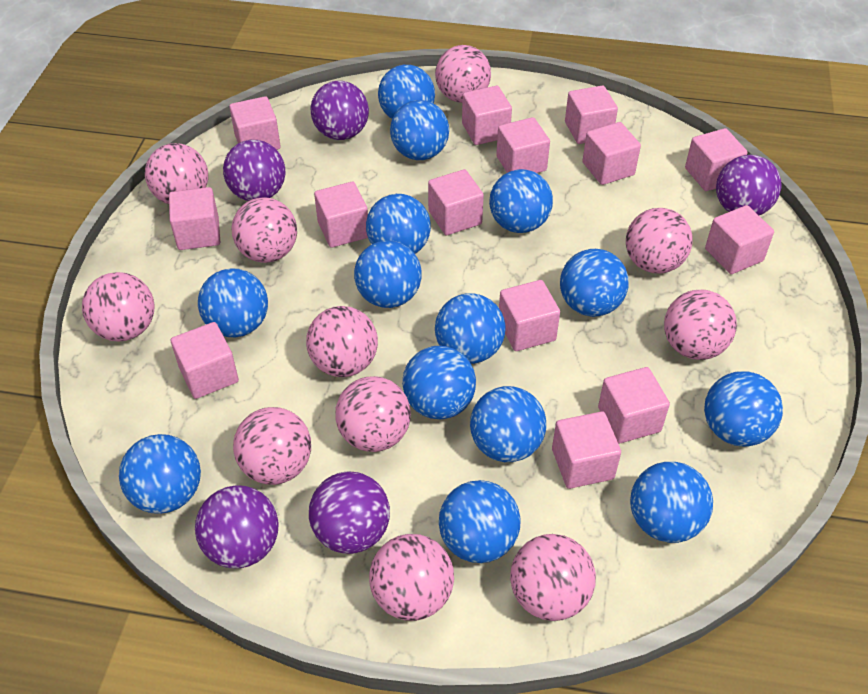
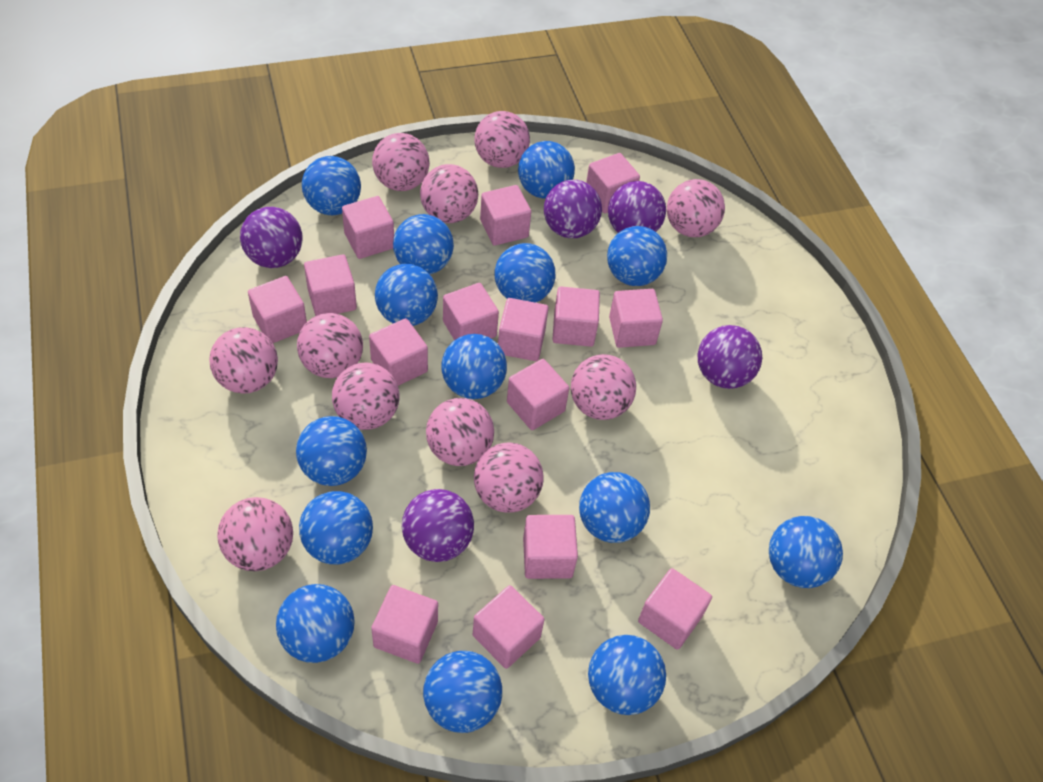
pink cube: 14 -> 15

